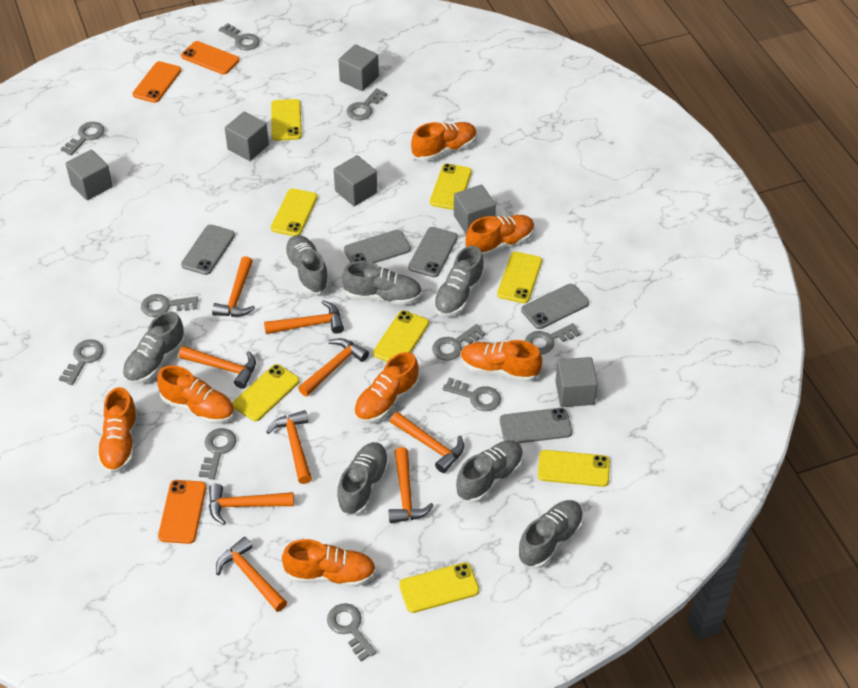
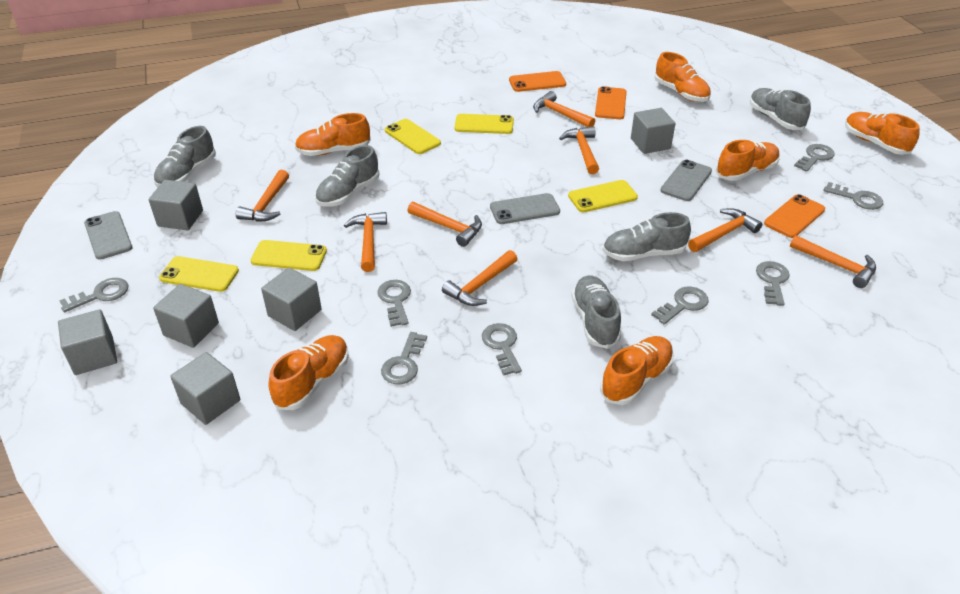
grey key: 10 -> 8
grey phone: 5 -> 3
grey shoe: 7 -> 5
orange hammer: 9 -> 8
orange shoe: 7 -> 6
yellow phone: 8 -> 5

